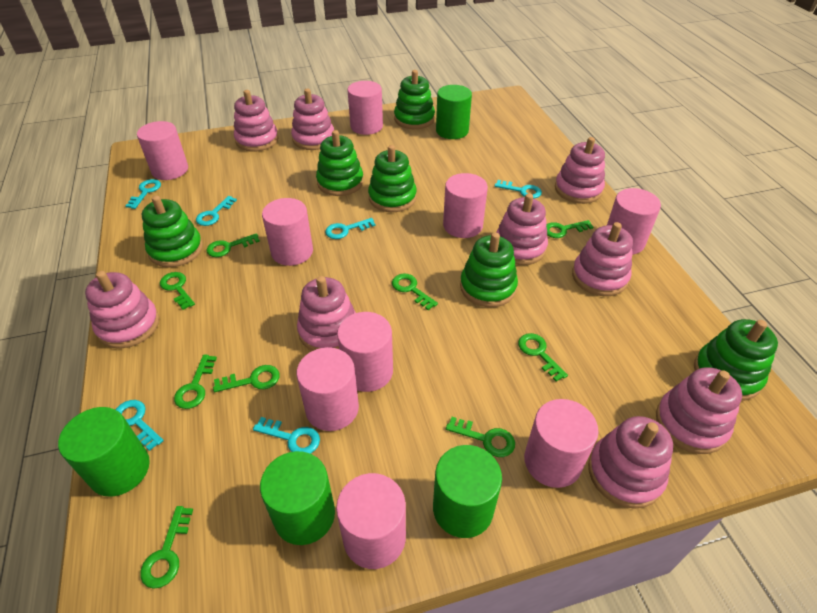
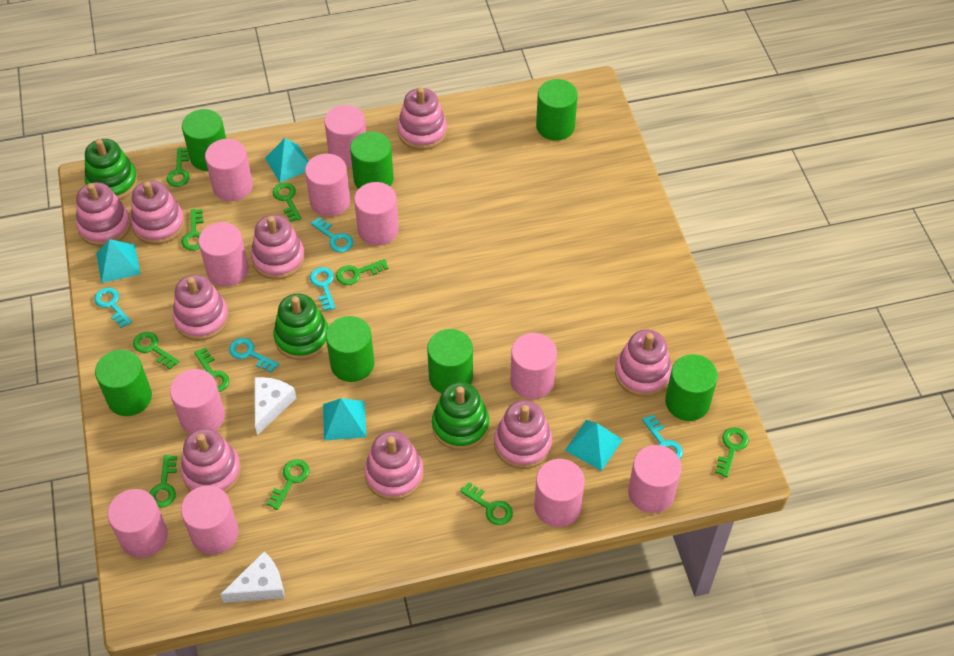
green cylinder: 4 -> 7
green key: 9 -> 10
green stacking toy: 6 -> 3
pink cylinder: 9 -> 11
turquoise key: 6 -> 5
turquoise pyramid: 0 -> 4
white cheese: 0 -> 2

